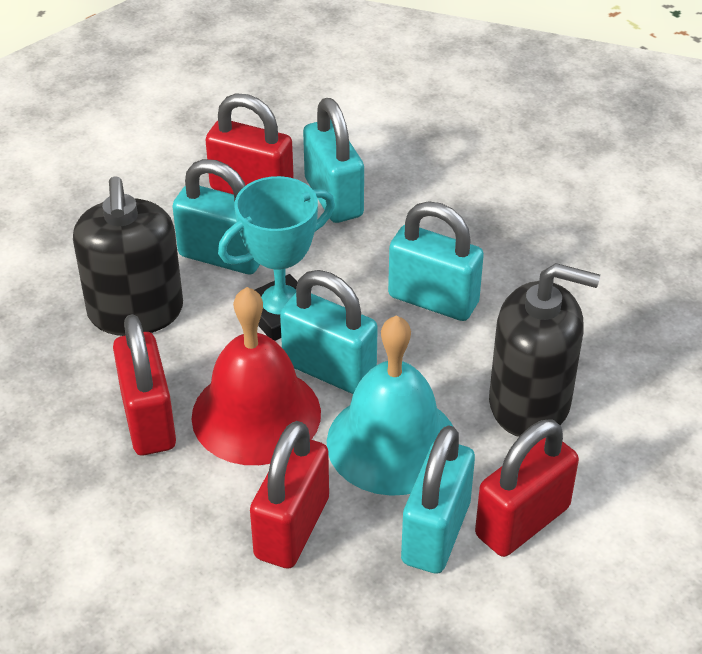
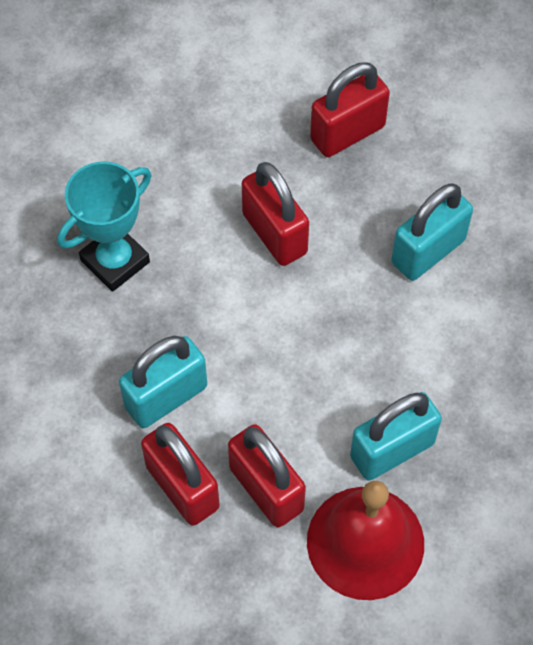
black soap dispenser: 2 -> 0
turquoise bell: 1 -> 0
turquoise padlock: 5 -> 3

